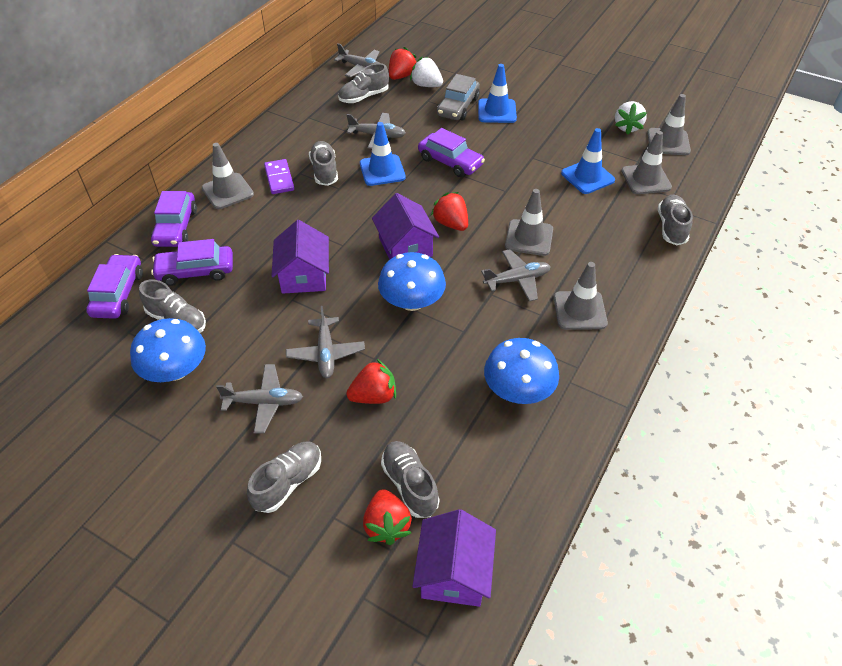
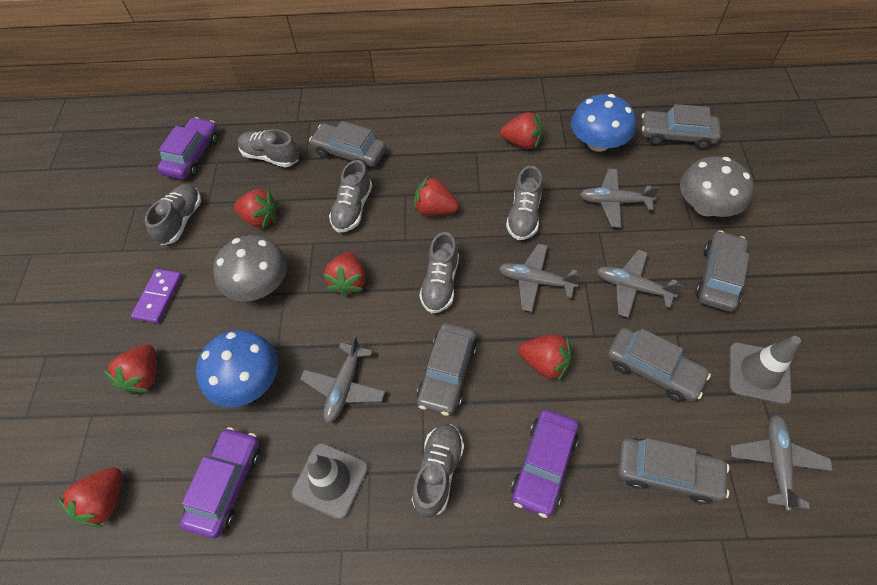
blue mushroom: 3 -> 2
blue traffic cone: 3 -> 0
grey car: 1 -> 6
grey mushroom: 0 -> 2
grey traffic cone: 5 -> 2
purple car: 4 -> 3
purple house: 3 -> 0
red strawberry: 4 -> 7
white strawberry: 2 -> 0

